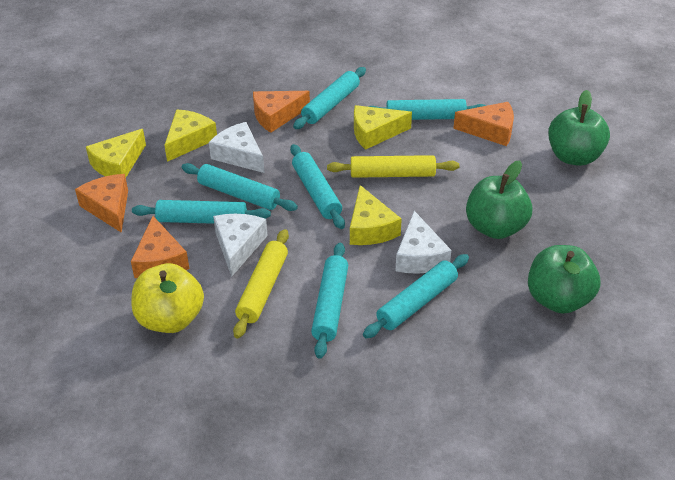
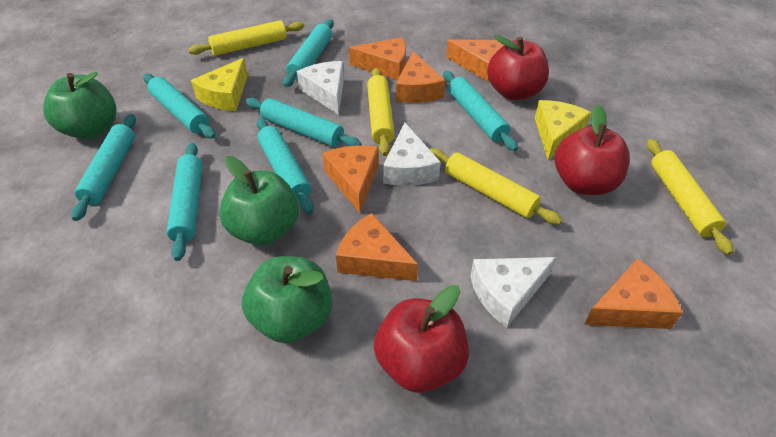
orange cheese: 4 -> 6
red apple: 0 -> 3
yellow apple: 1 -> 0
yellow cheese: 4 -> 2
yellow rolling pin: 2 -> 4

